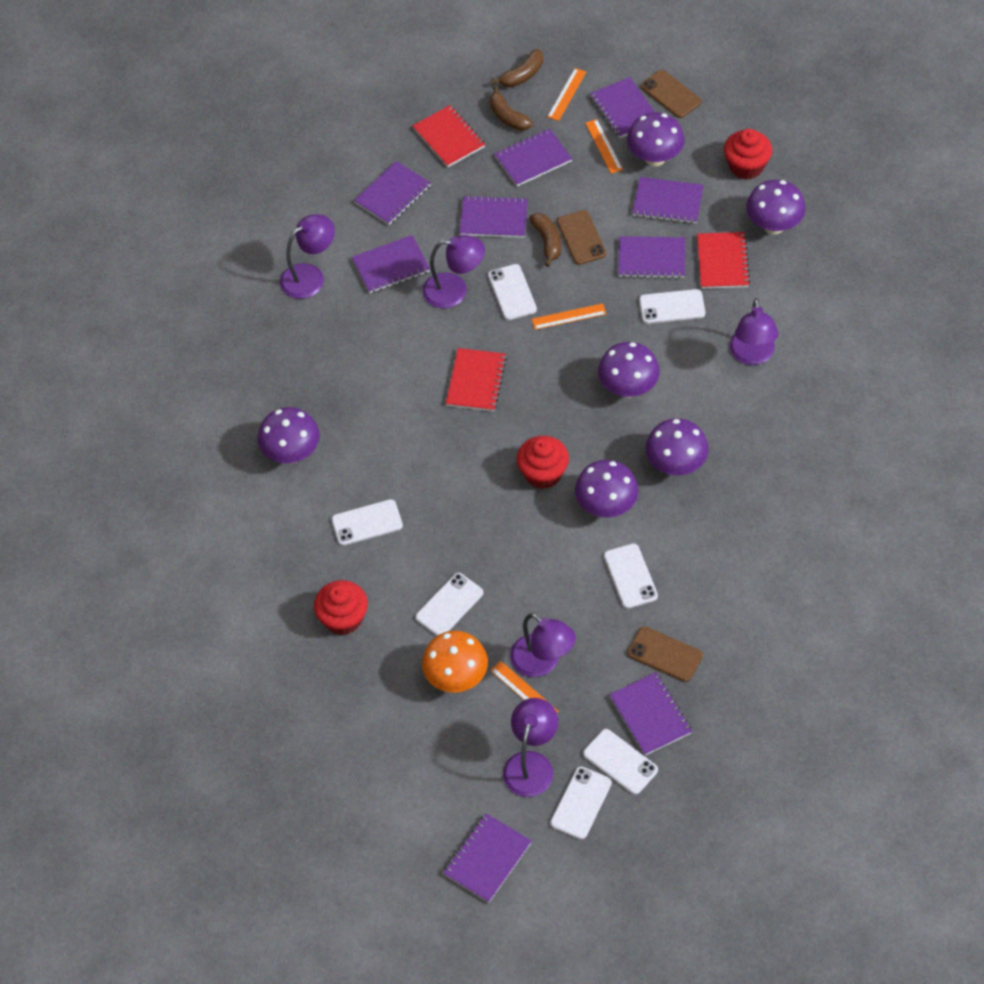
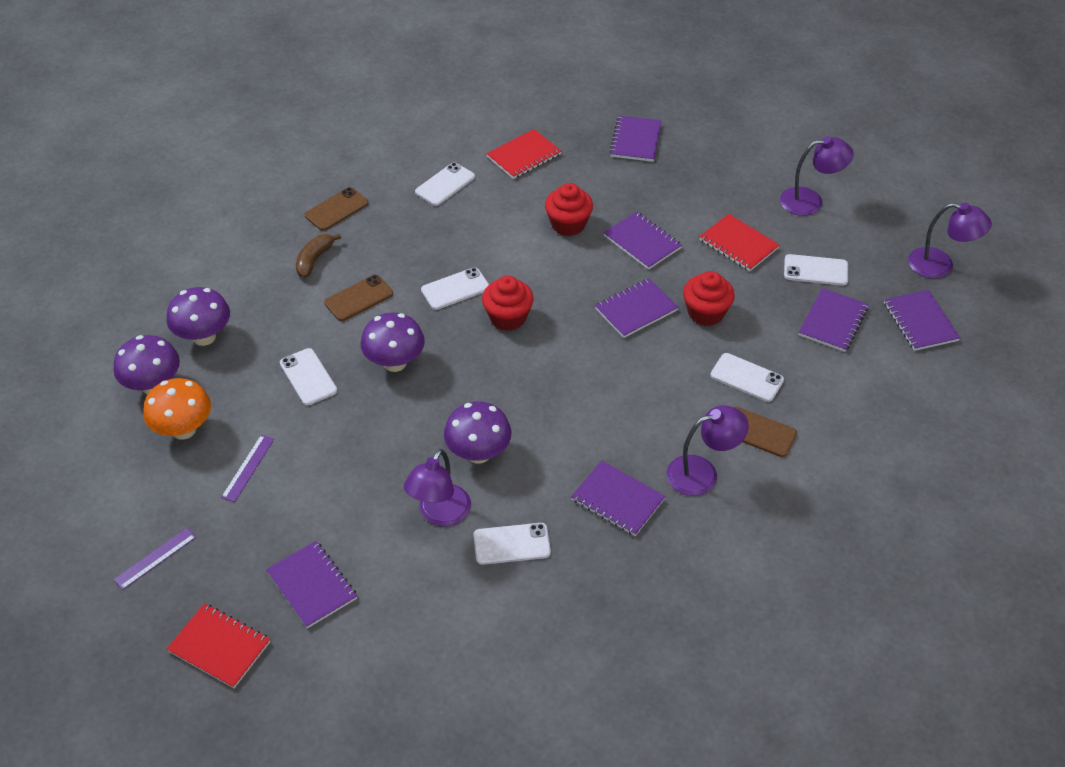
brown banana: 3 -> 1
orange ruler: 4 -> 0
purple lamp: 5 -> 4
purple mushroom: 6 -> 4
purple notebook: 9 -> 7
purple ruler: 0 -> 2
white phone: 7 -> 6

